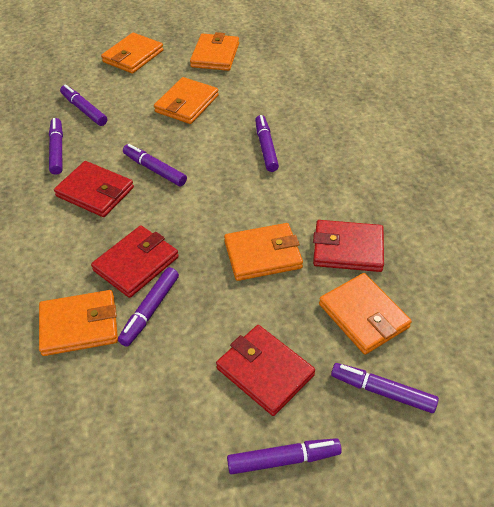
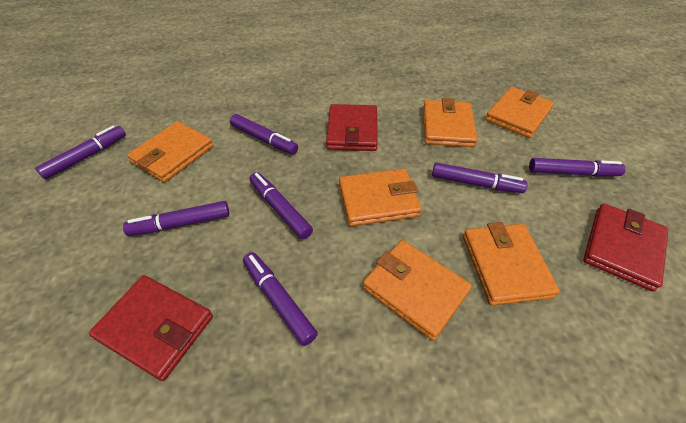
red wallet: 4 -> 3

